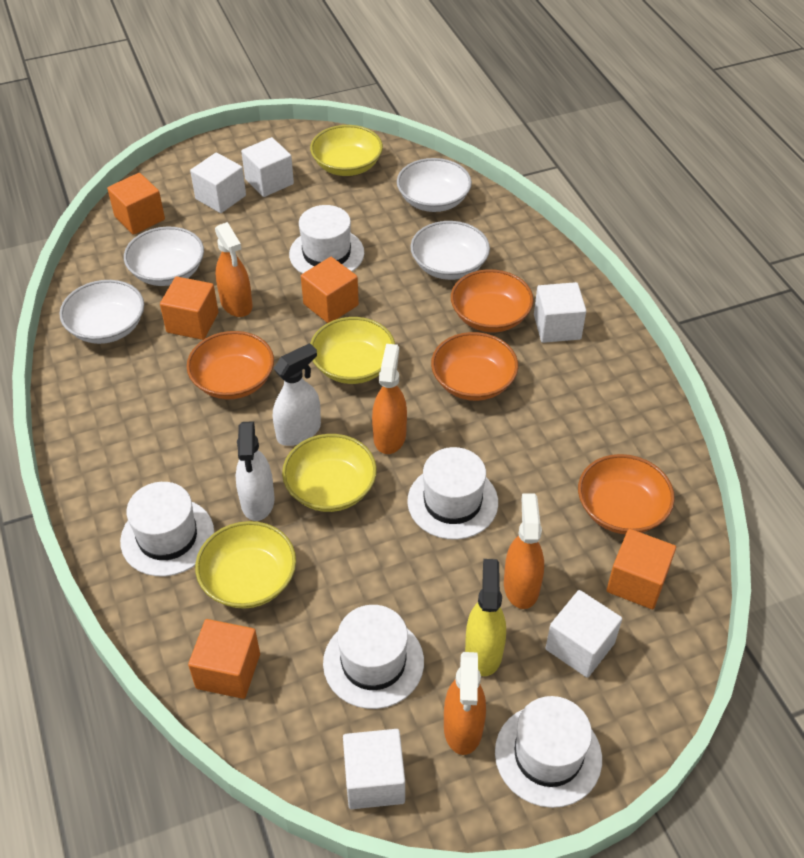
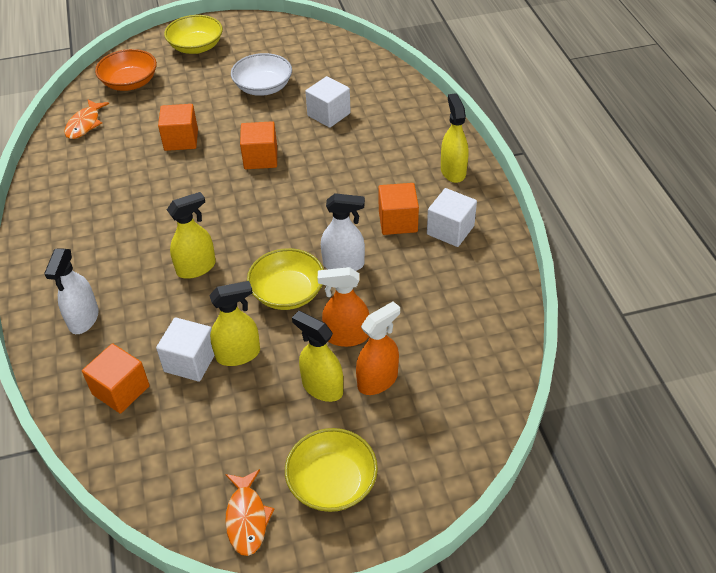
orange bowl: 4 -> 1
orange cube: 5 -> 4
orange fish: 0 -> 2
orange spray bottle: 4 -> 2
white bowl: 4 -> 1
white cube: 5 -> 3
white hat: 5 -> 0
yellow bowl: 4 -> 3
yellow spray bottle: 1 -> 4

